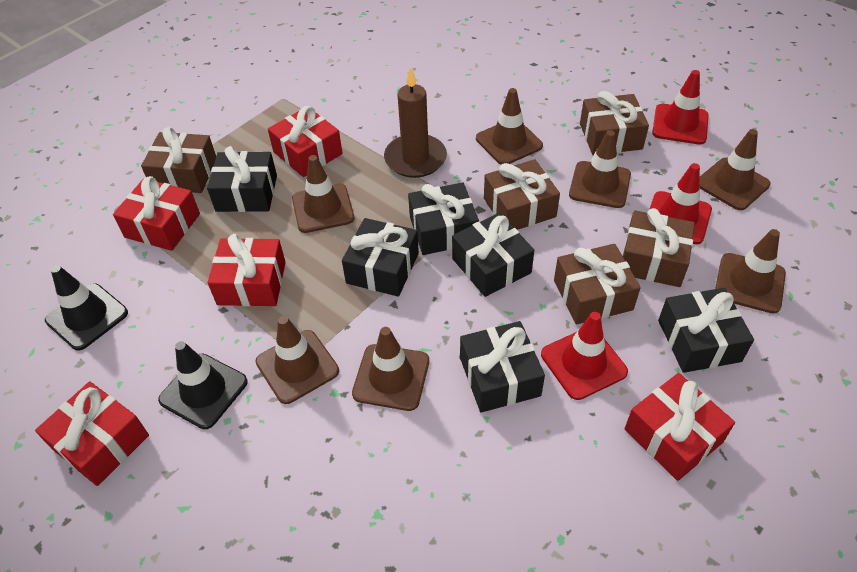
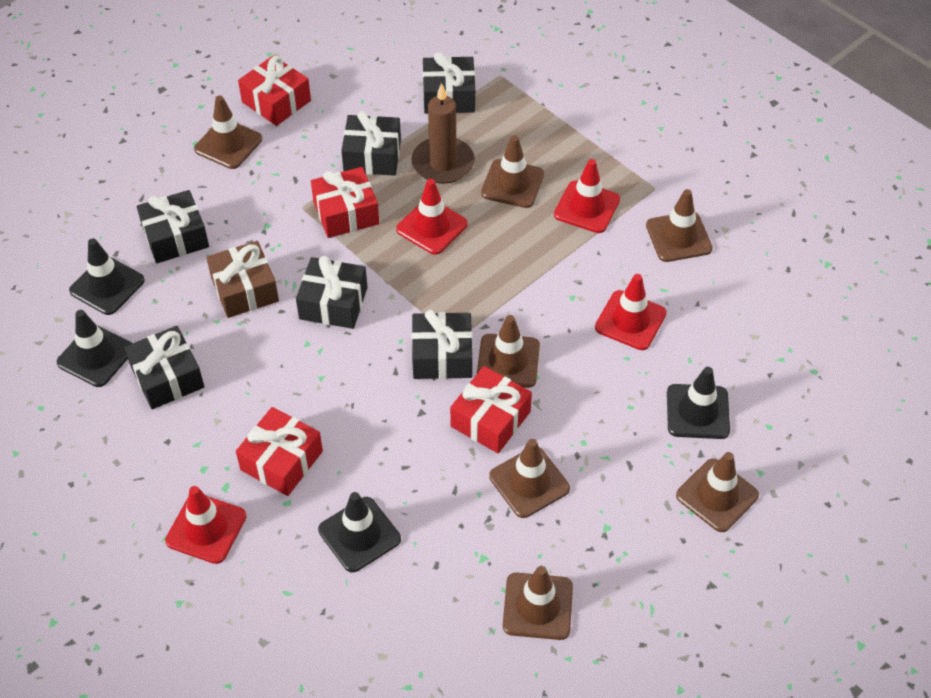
black traffic cone: 2 -> 4
brown gift: 5 -> 1
red gift: 5 -> 4
red traffic cone: 3 -> 4

